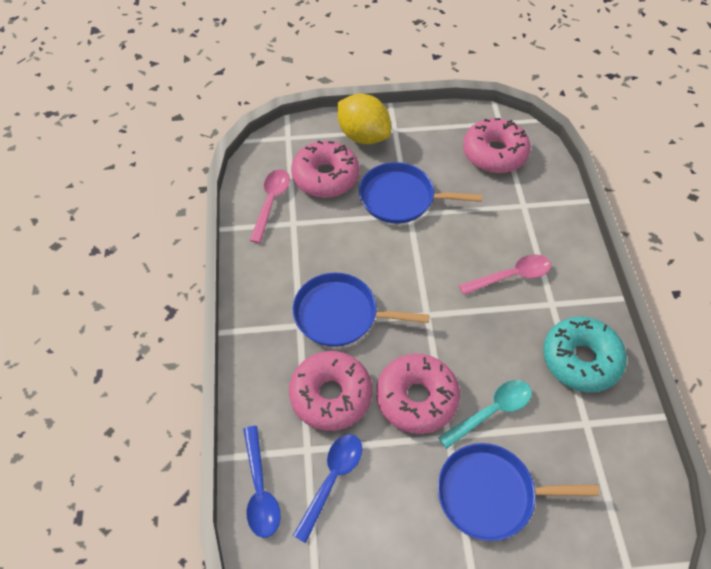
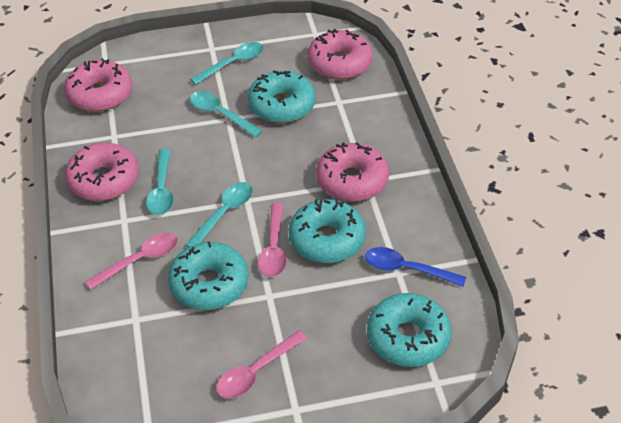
blue pan: 3 -> 0
blue spoon: 2 -> 1
pink spoon: 2 -> 3
turquoise donut: 1 -> 4
turquoise spoon: 1 -> 4
yellow lemon: 1 -> 0

